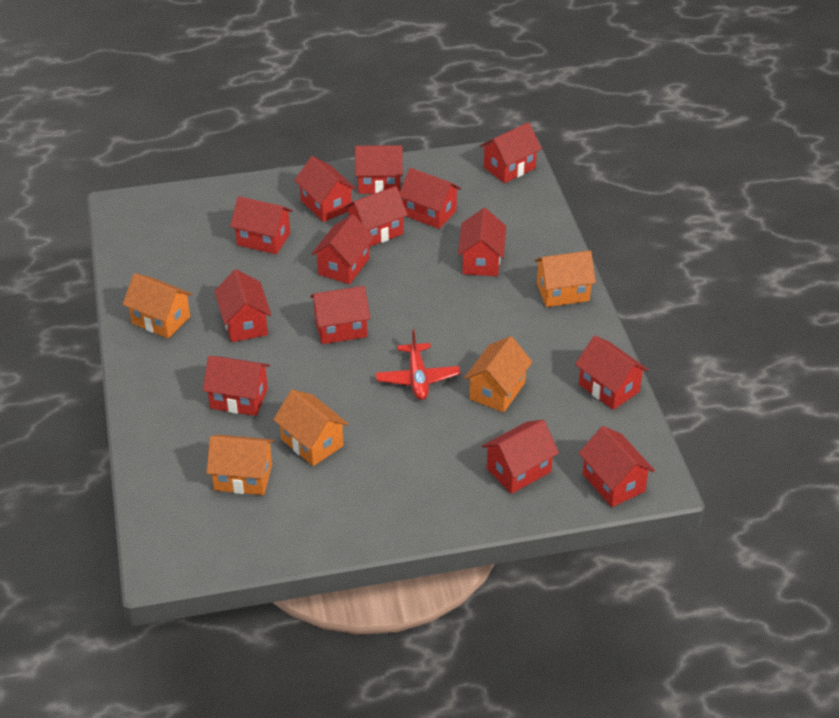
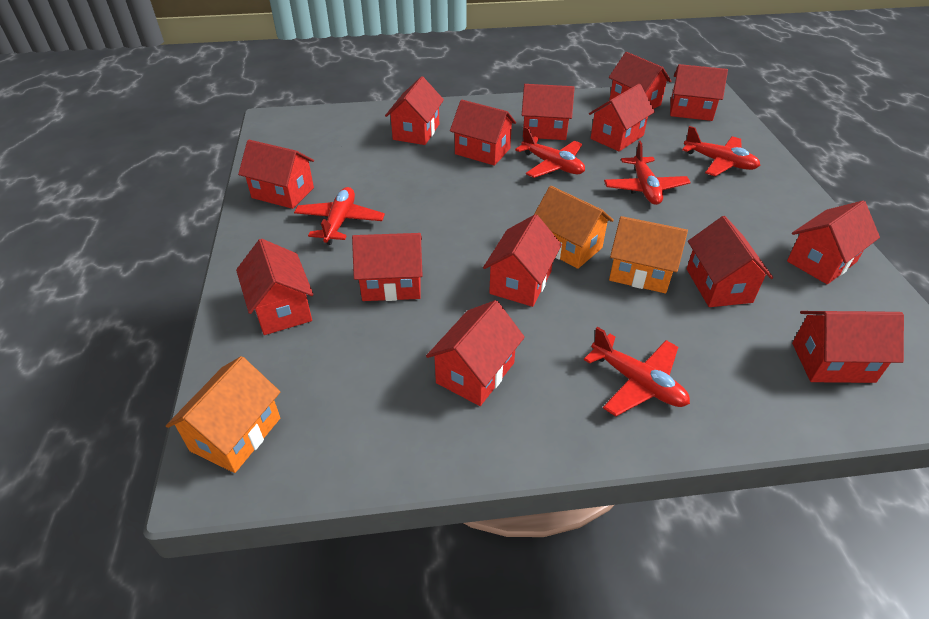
orange house: 5 -> 3
red plane: 1 -> 5

